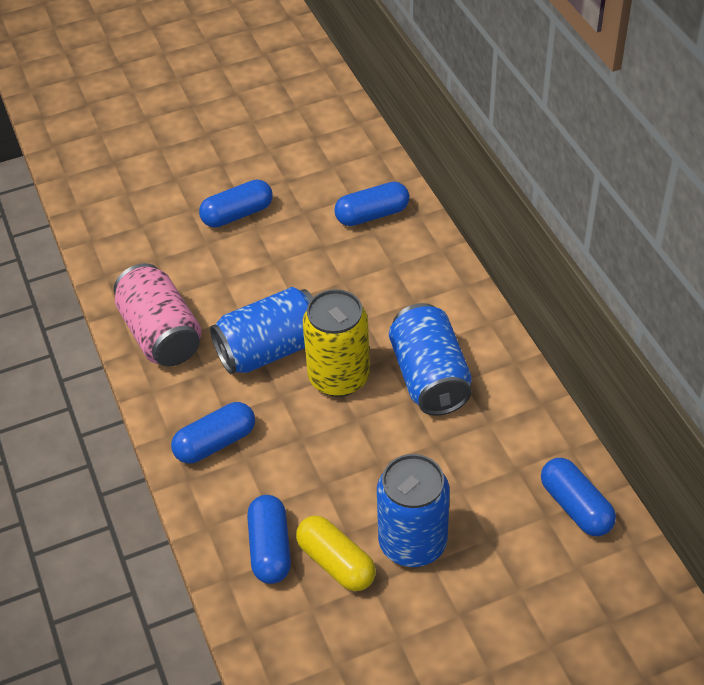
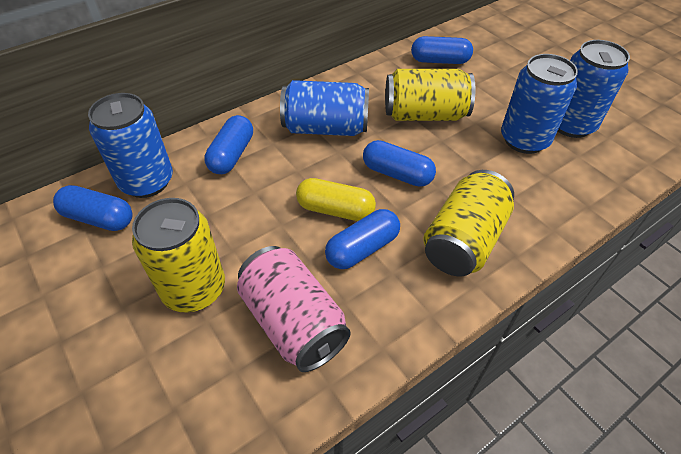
blue can: 3 -> 4
yellow can: 1 -> 3

